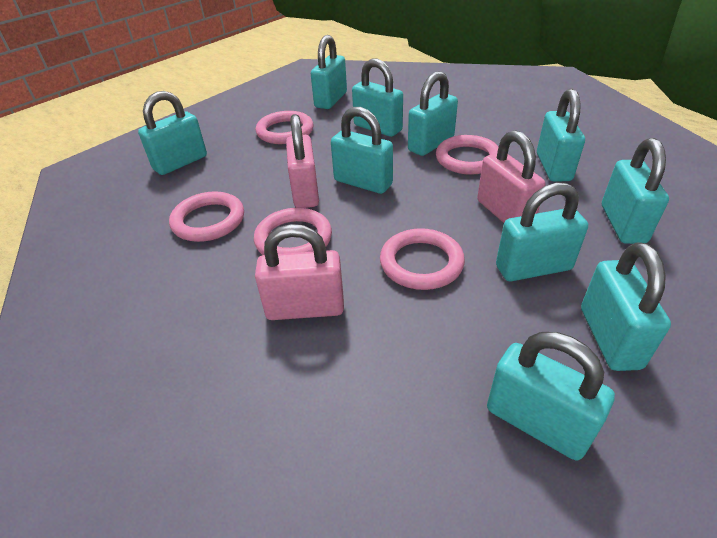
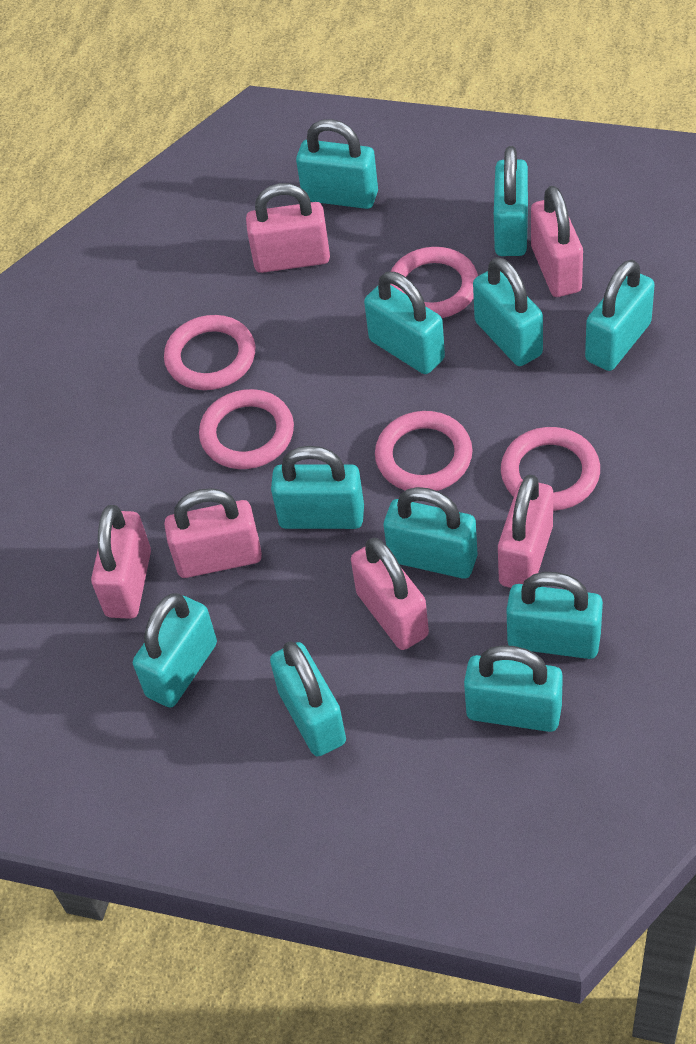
pink padlock: 3 -> 6
turquoise padlock: 10 -> 11

